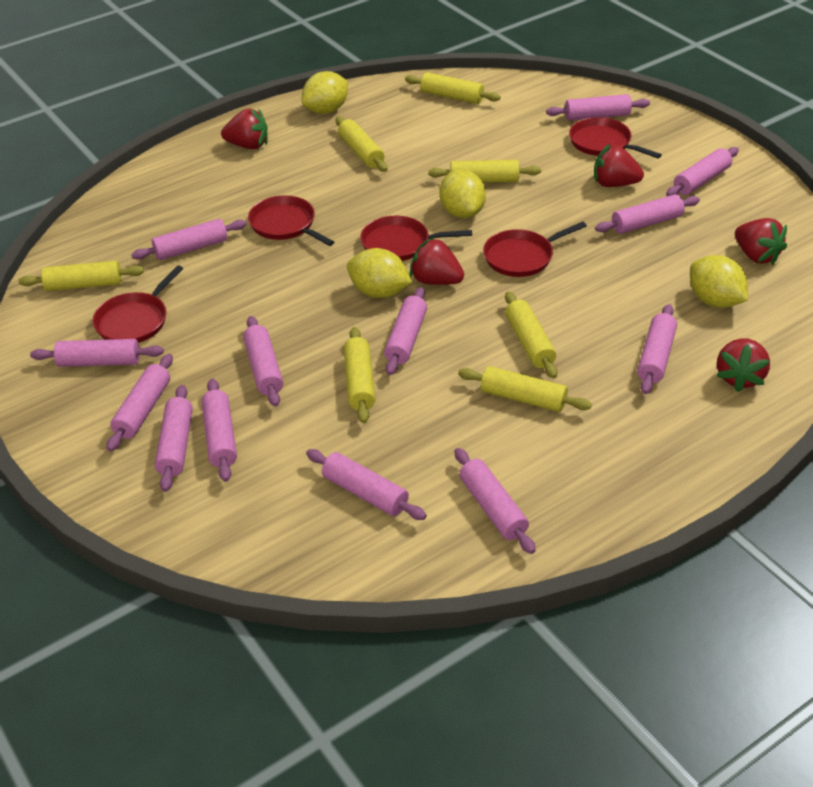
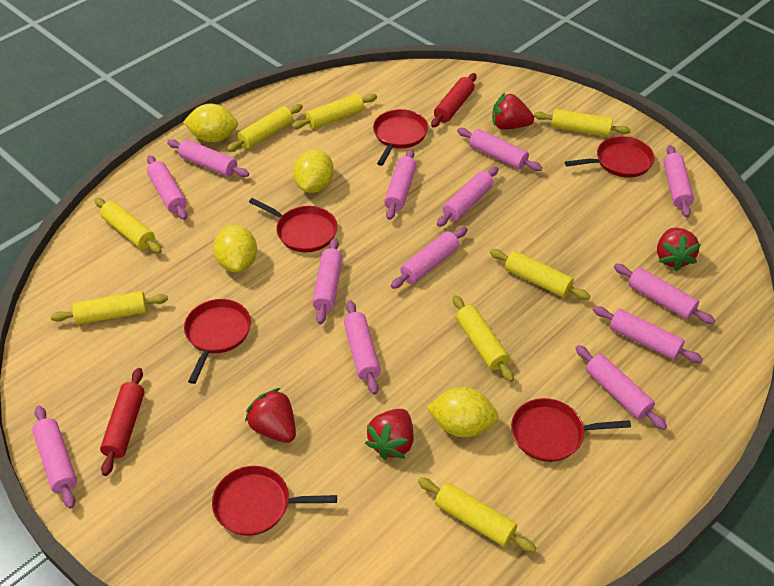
red pan: 5 -> 6
red rolling pin: 0 -> 2
red strawberry: 5 -> 4
yellow rolling pin: 7 -> 8

